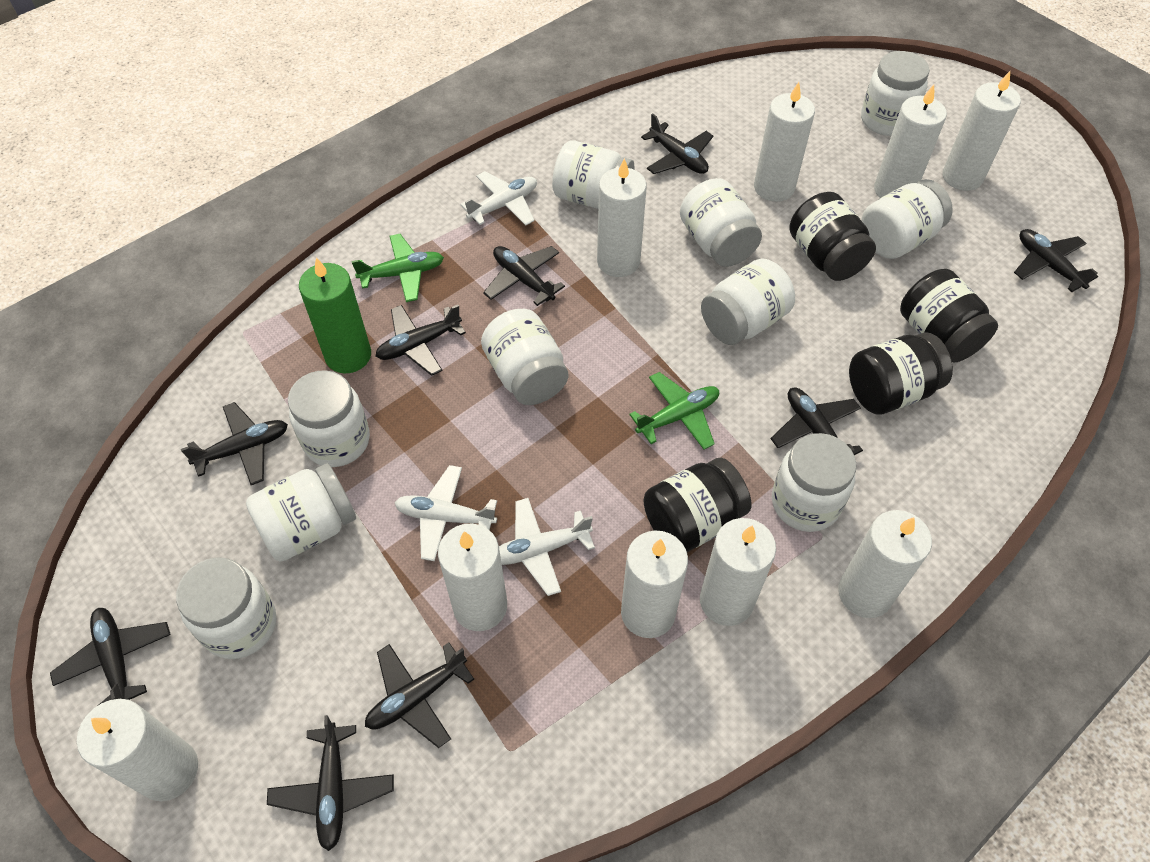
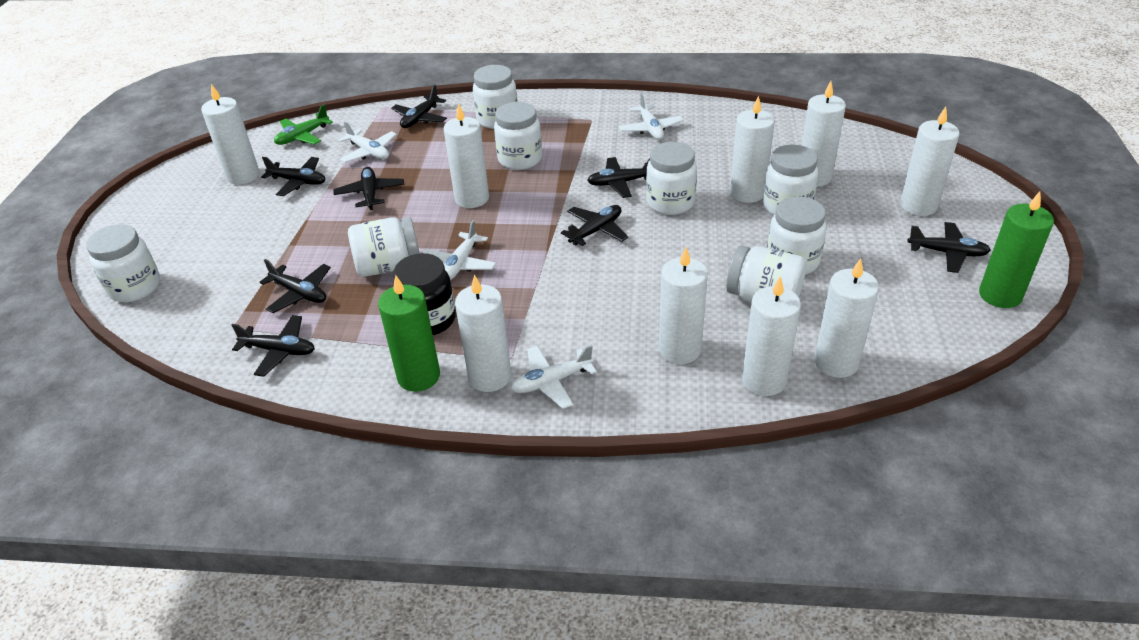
black jar: 4 -> 1
black plane: 9 -> 8
green candle: 1 -> 2
green plane: 2 -> 1
white jar: 10 -> 8
white plane: 3 -> 4

